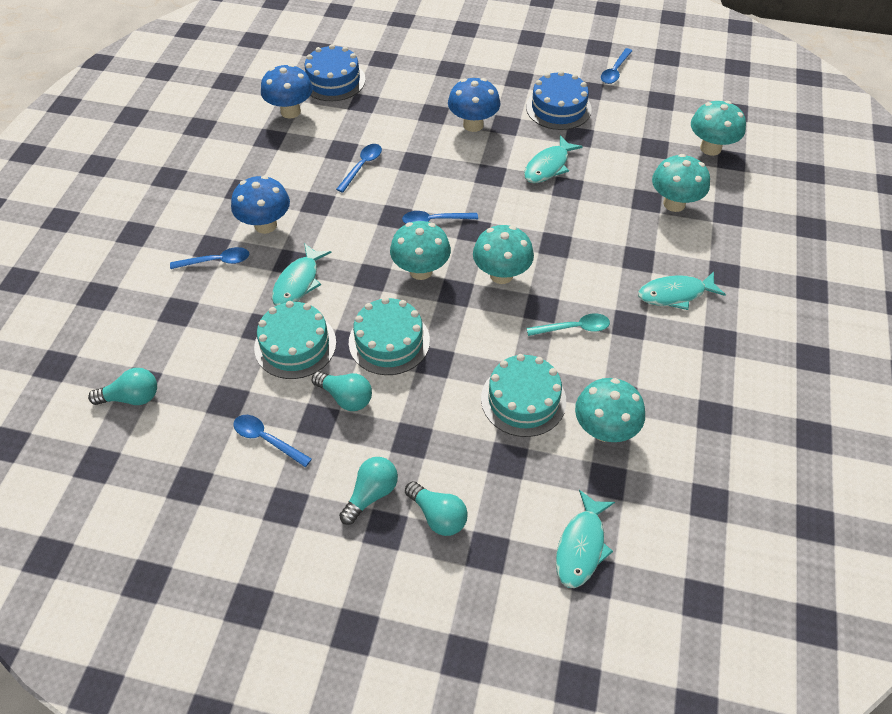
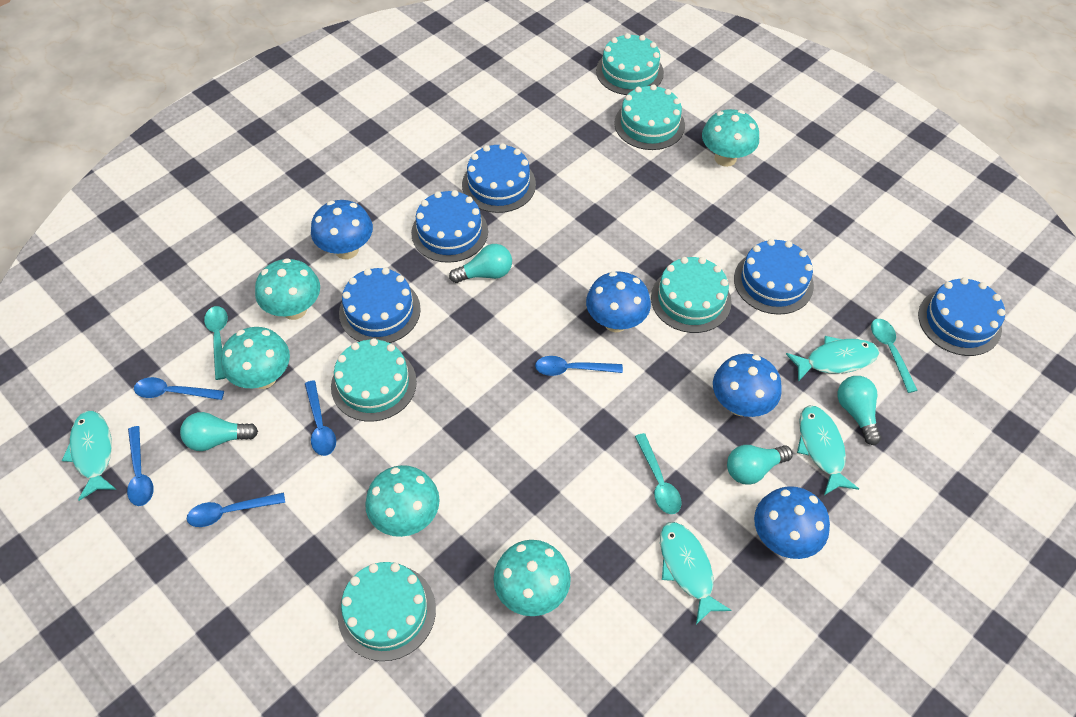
blue cake: 2 -> 5
blue mushroom: 3 -> 4
turquoise cake: 3 -> 5
turquoise spoon: 1 -> 3

